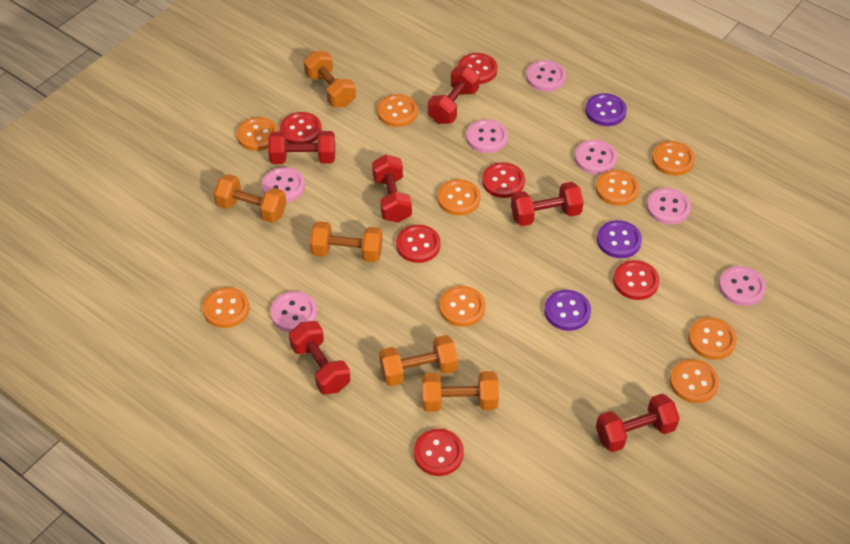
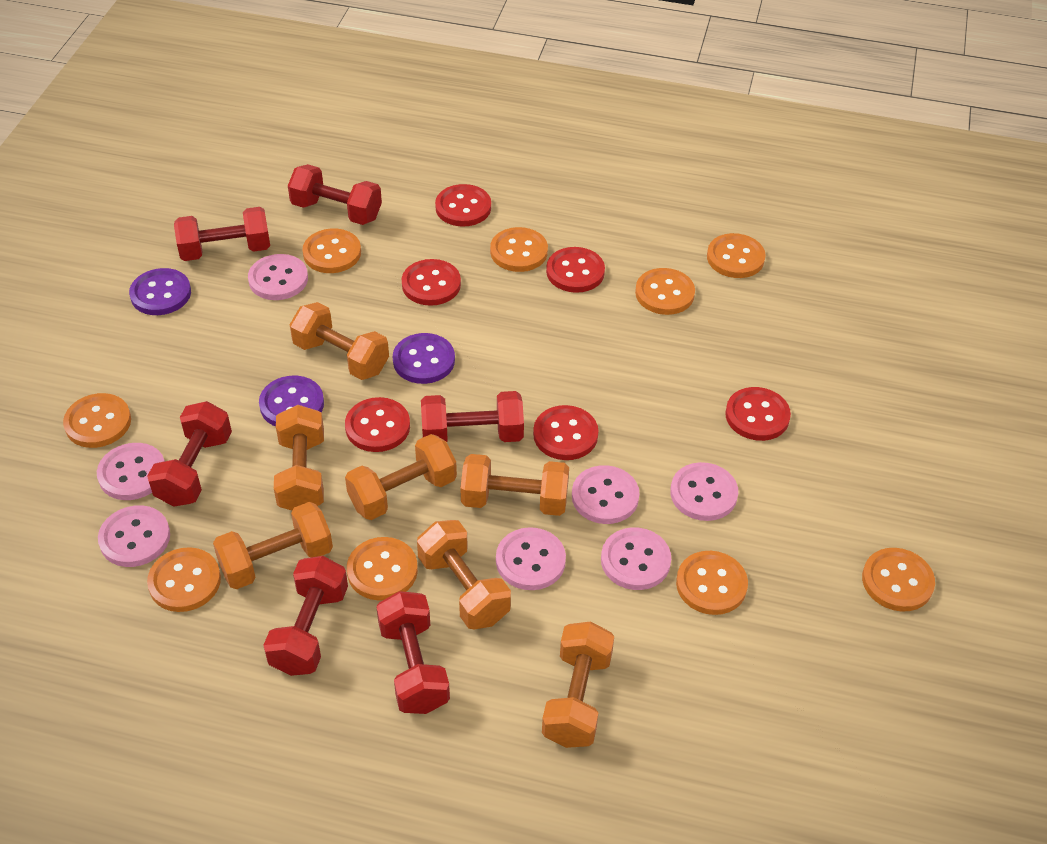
orange dumbbell: 5 -> 7

